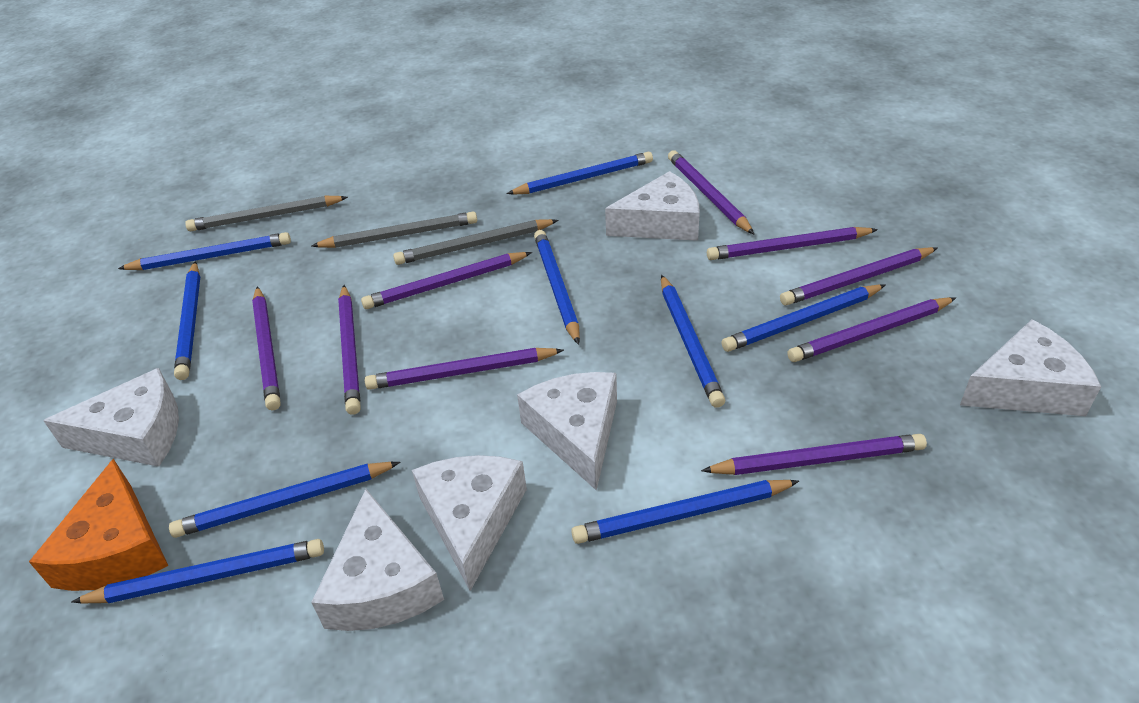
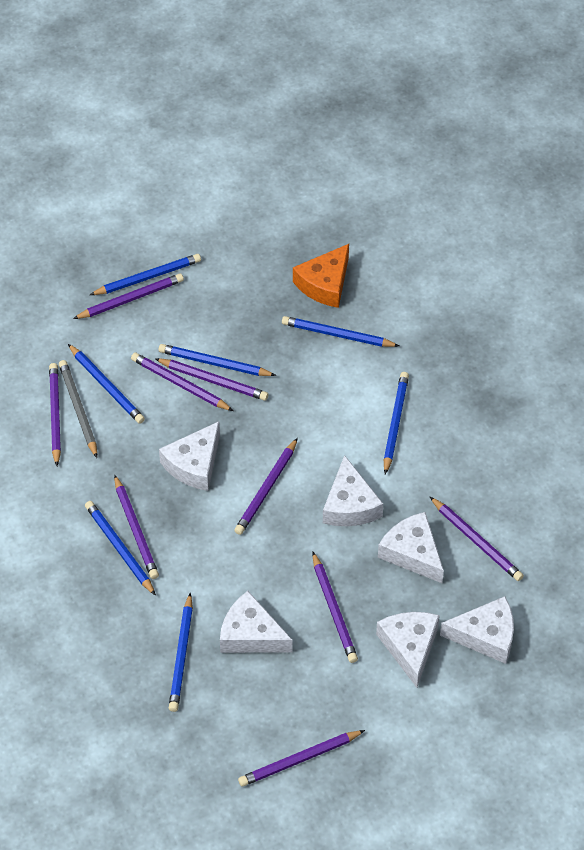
blue pencil: 9 -> 7
grey pencil: 3 -> 1

